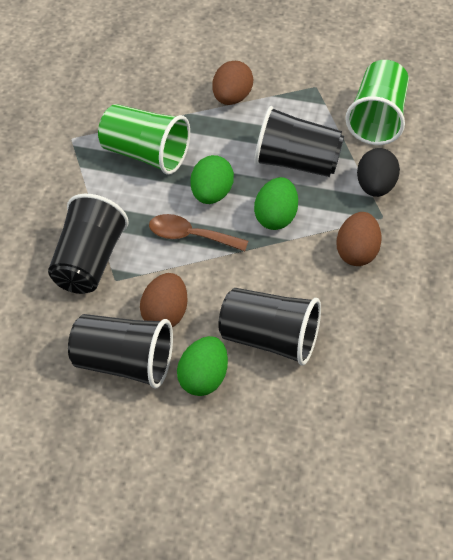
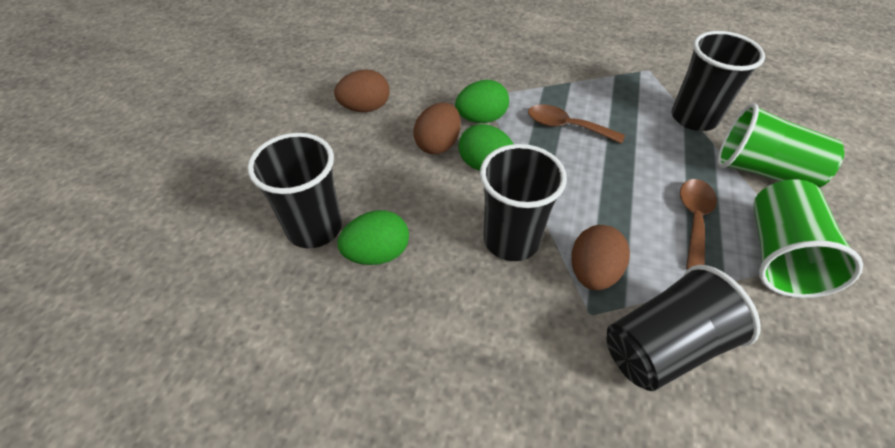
black egg: 1 -> 0
brown spoon: 1 -> 2

